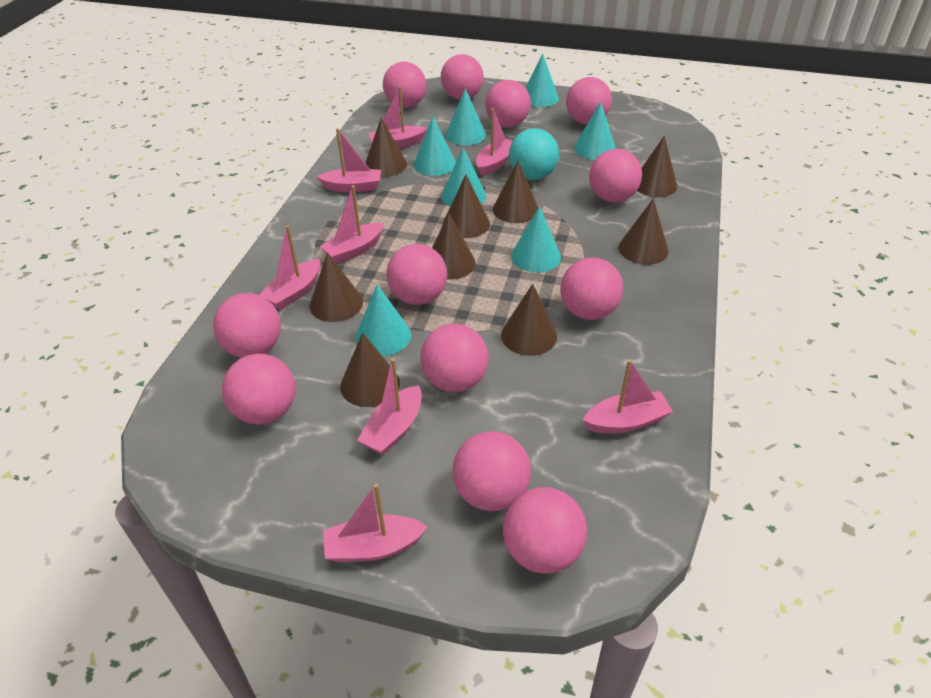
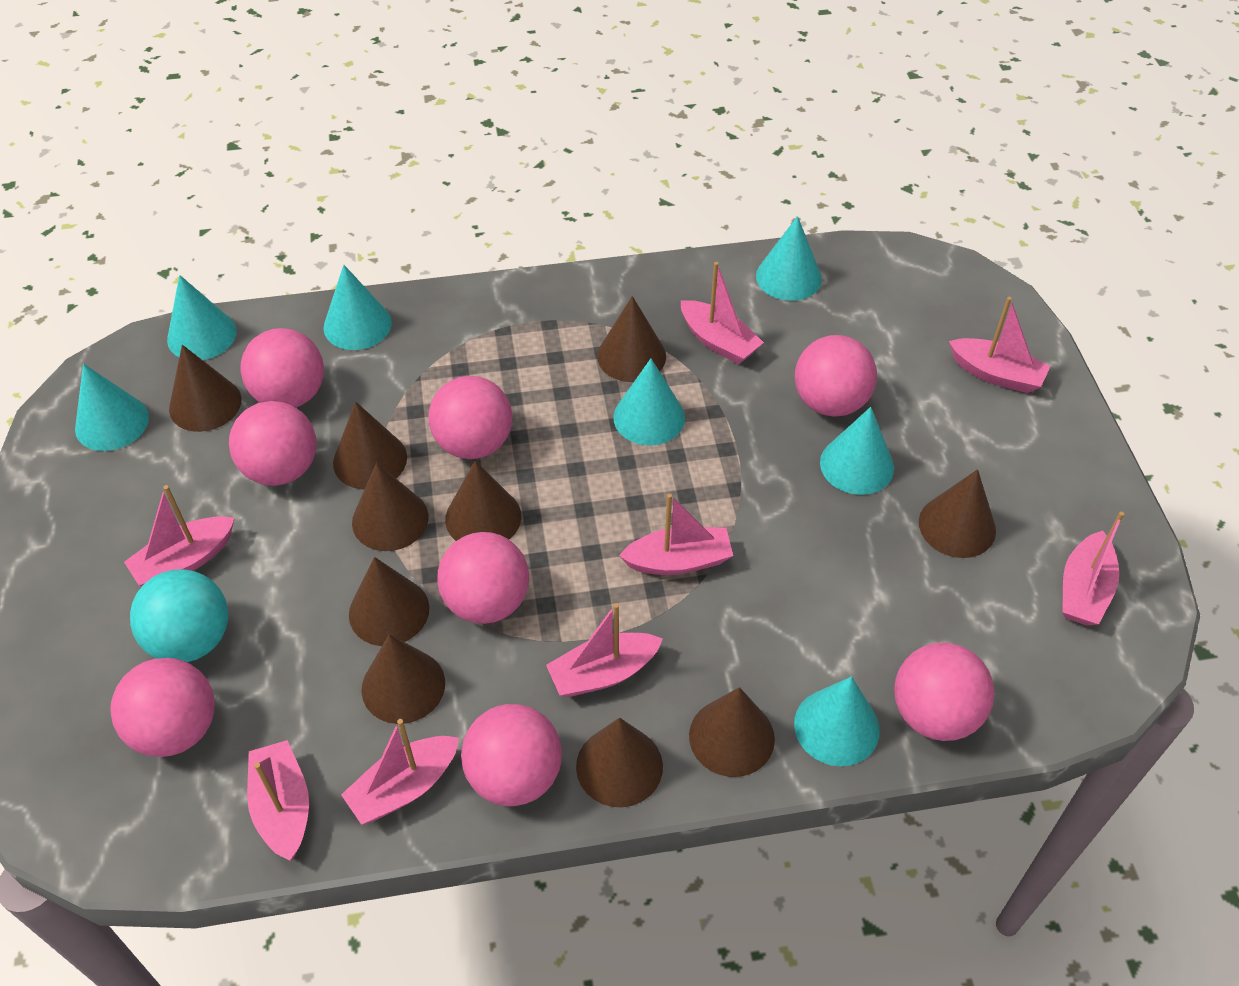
brown cone: 9 -> 10
pink ball: 12 -> 8

